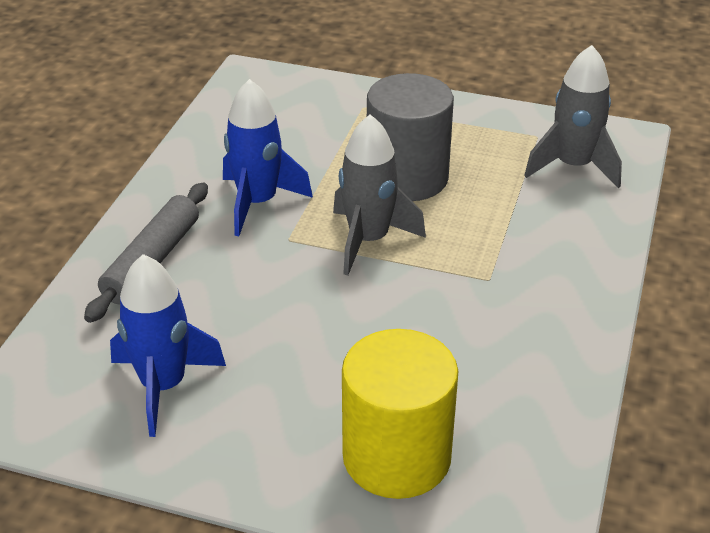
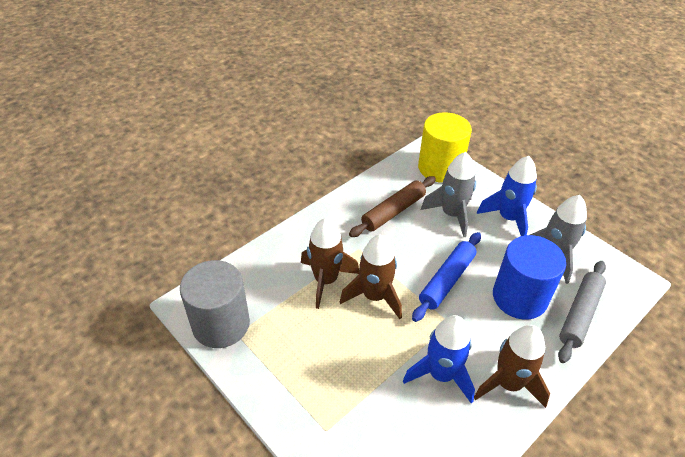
blue cylinder: 0 -> 1
blue rolling pin: 0 -> 1
brown rocket: 0 -> 3
brown rolling pin: 0 -> 1

